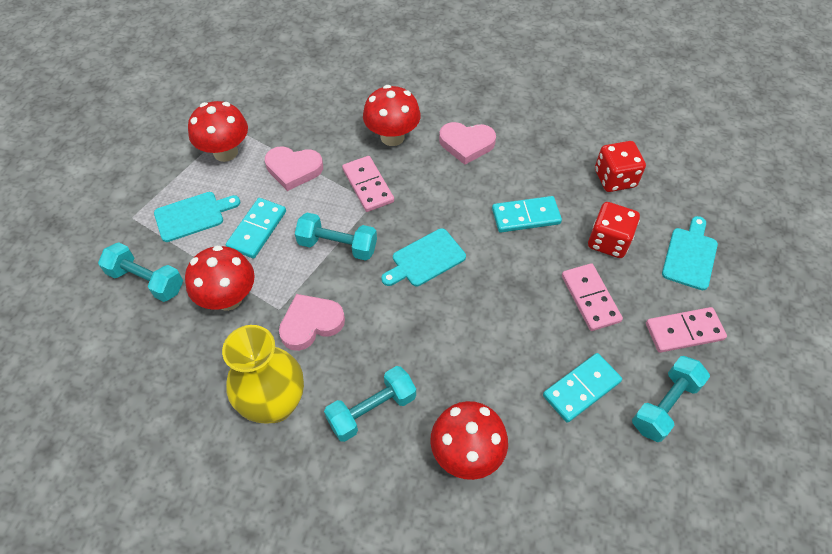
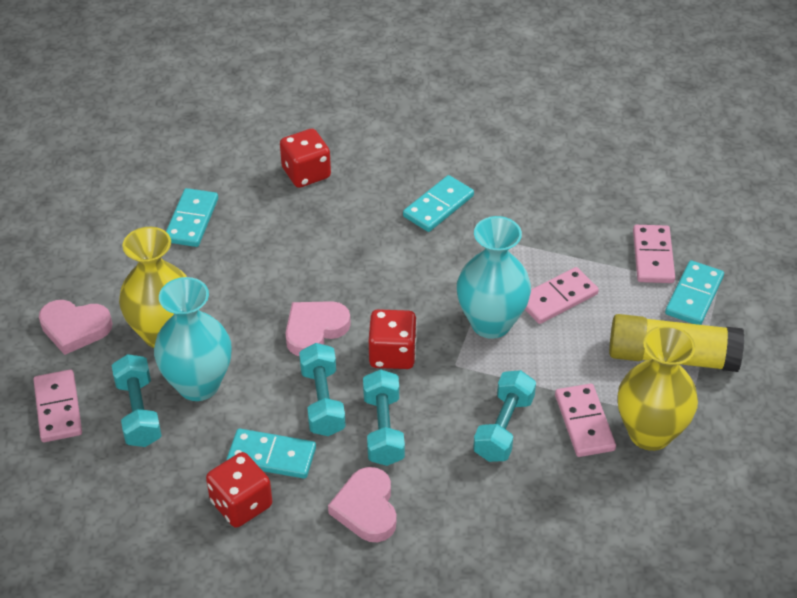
pink domino: 3 -> 4
red dice: 2 -> 3
red mushroom: 4 -> 0
turquoise cutting board: 3 -> 0
turquoise domino: 3 -> 4
turquoise vase: 0 -> 2
yellow glue stick: 0 -> 1
yellow vase: 1 -> 2

